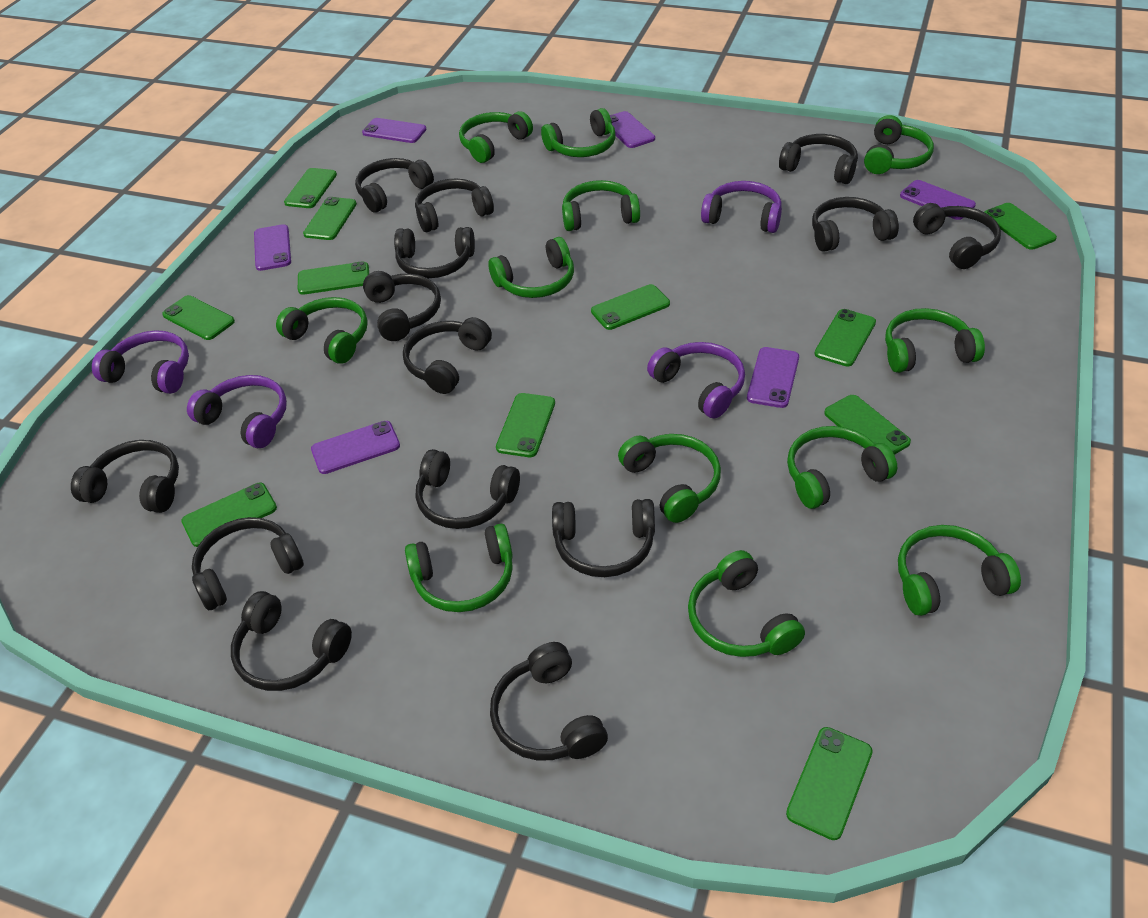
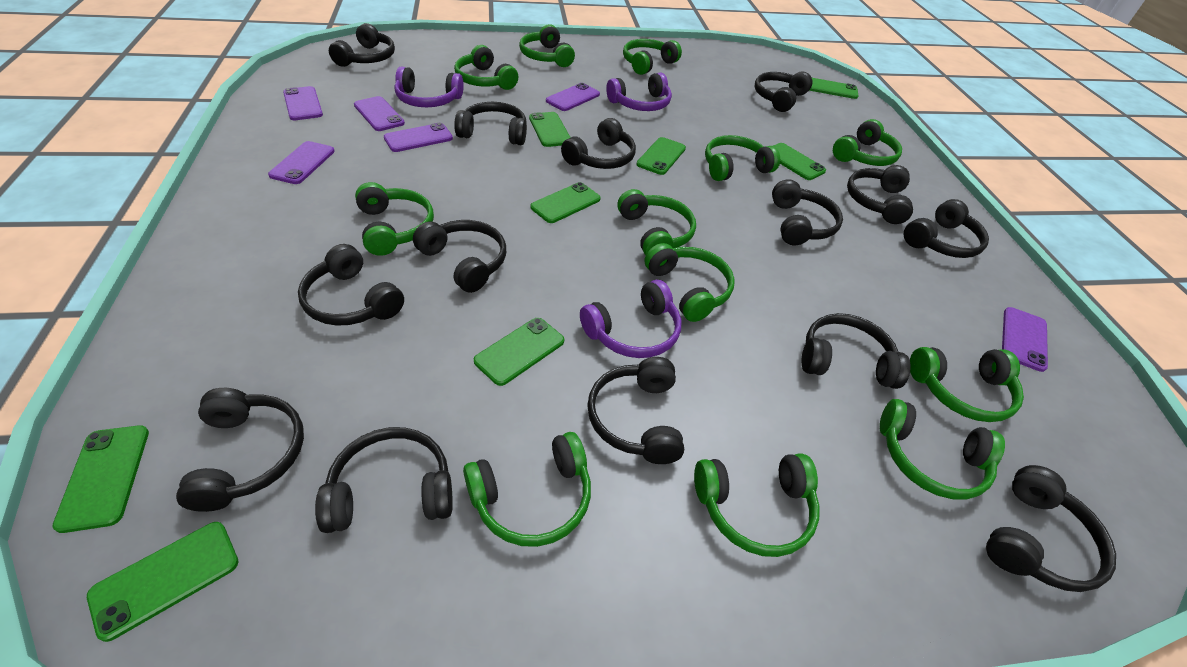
green phone: 11 -> 8
purple headphones: 4 -> 3

